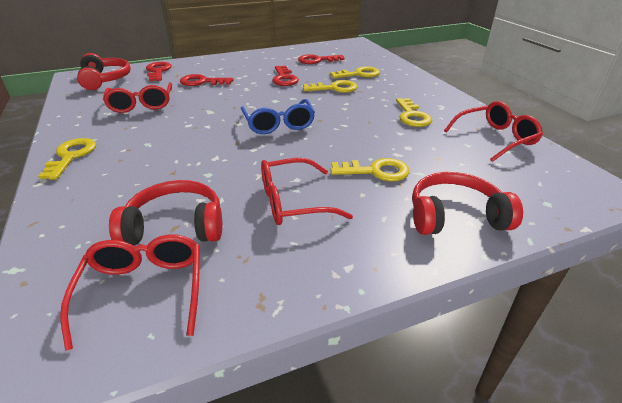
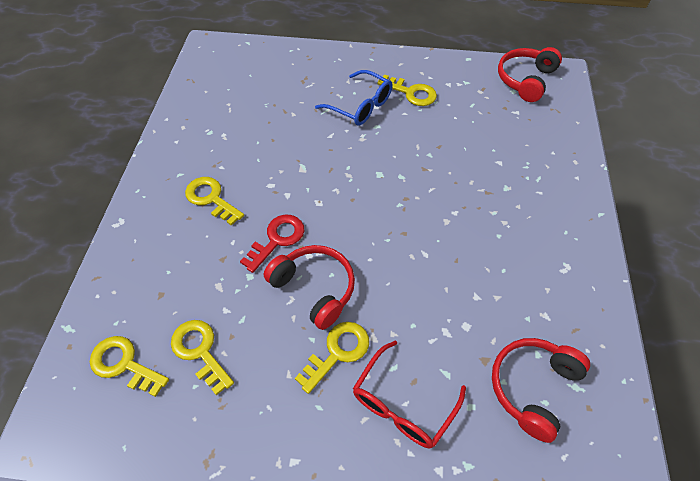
red glasses: 4 -> 1
red key: 4 -> 1

